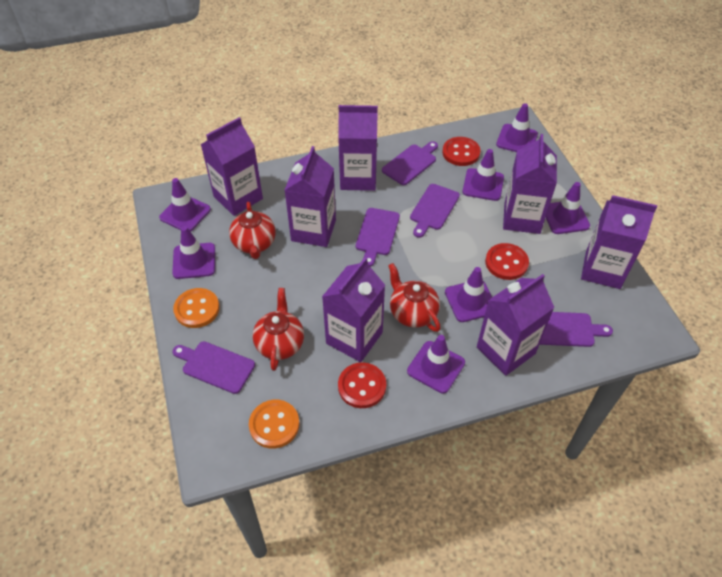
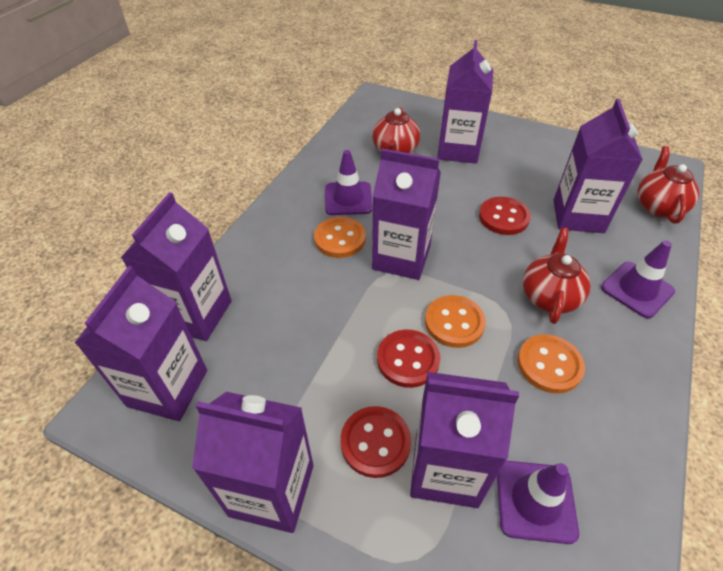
orange button: 2 -> 3
purple cutting board: 5 -> 0
purple traffic cone: 7 -> 3

